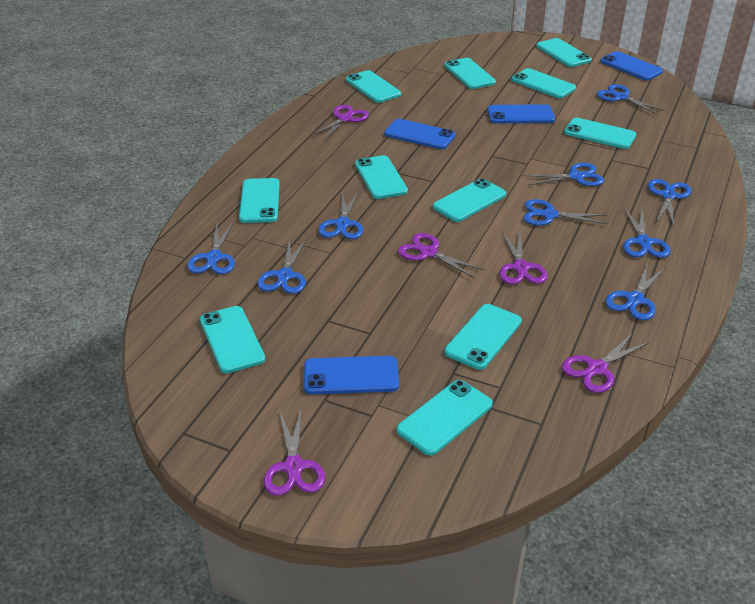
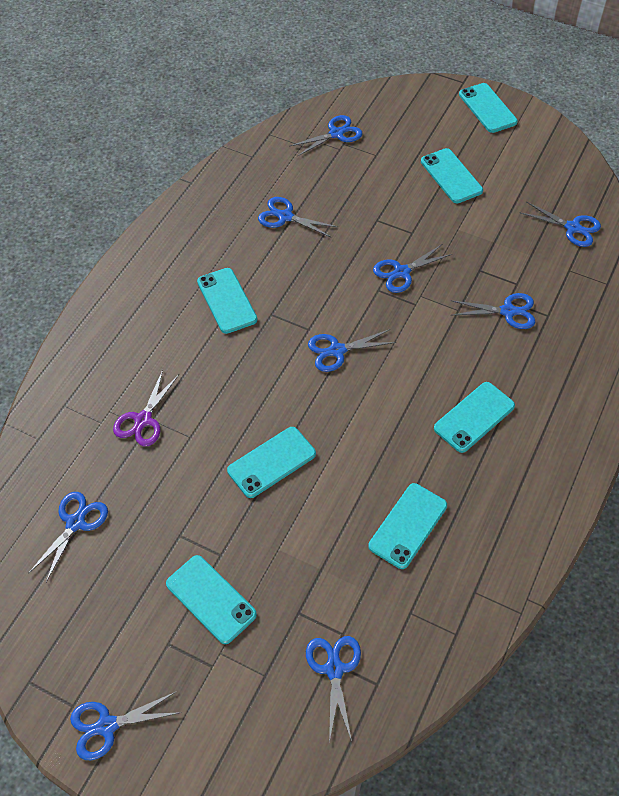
blue phone: 4 -> 0
purple scissors: 5 -> 1
turquoise phone: 11 -> 7

